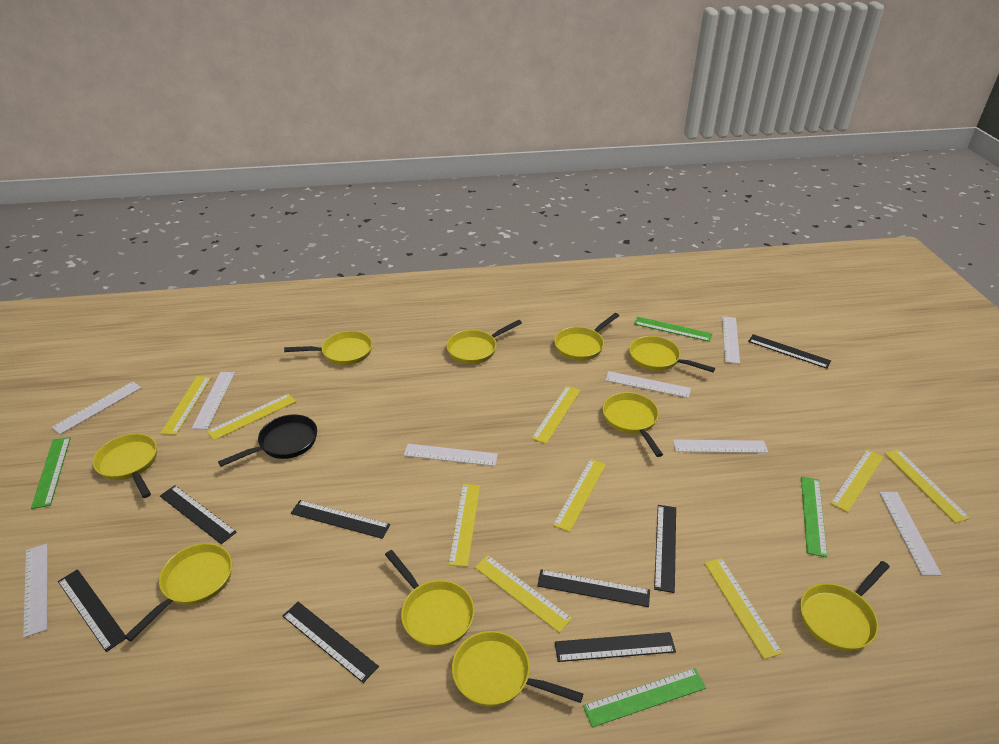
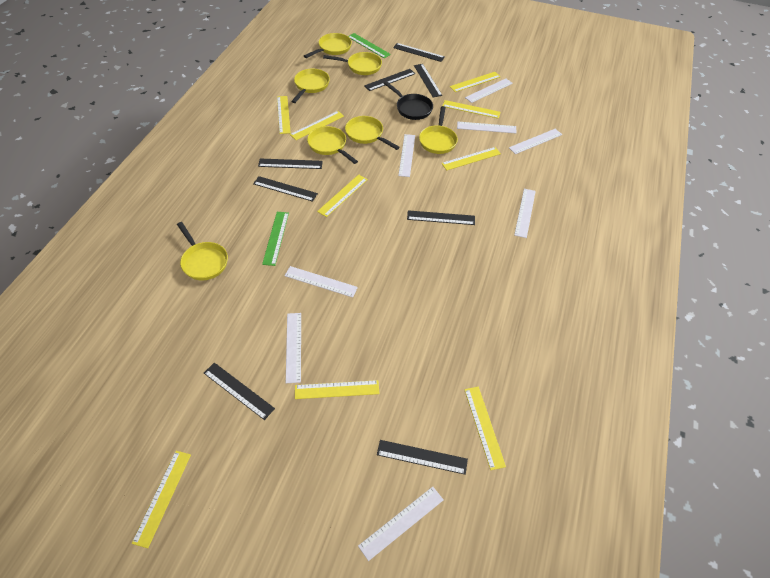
green ruler: 4 -> 2
yellow pan: 10 -> 7

